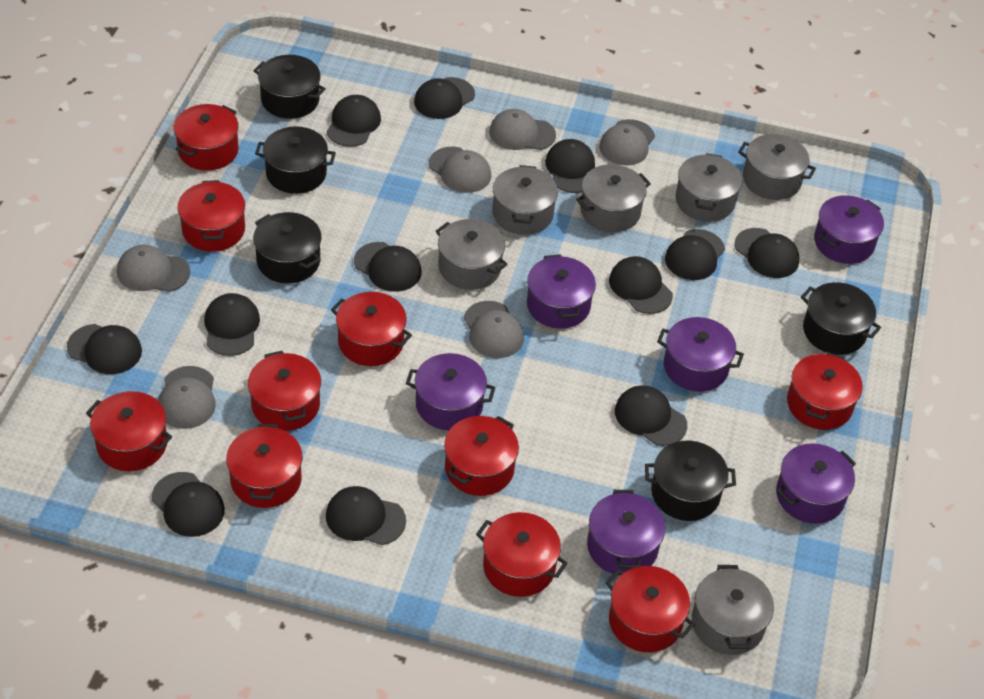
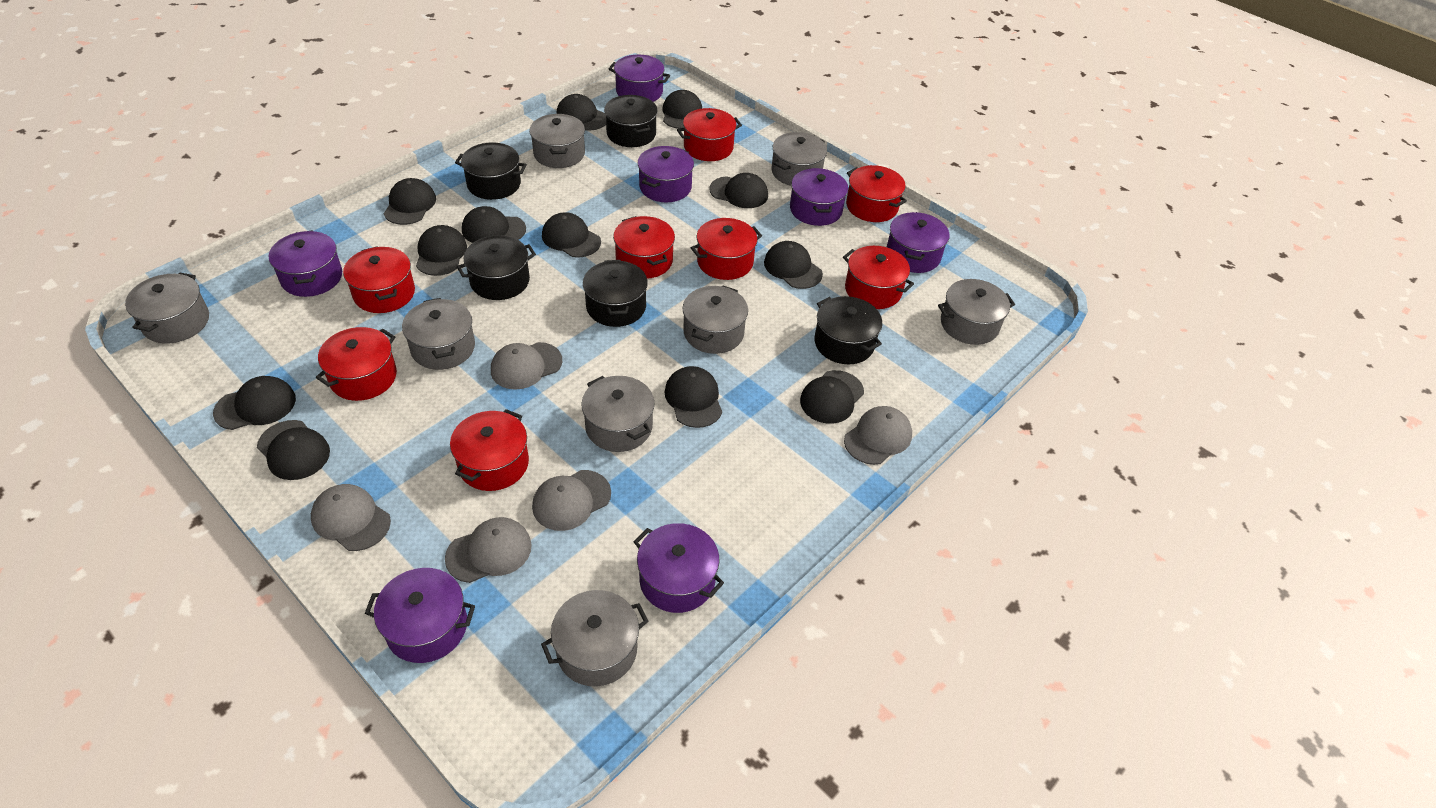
grey cap: 6 -> 5
grey pot: 6 -> 8
purple pot: 6 -> 7
red pot: 10 -> 8

